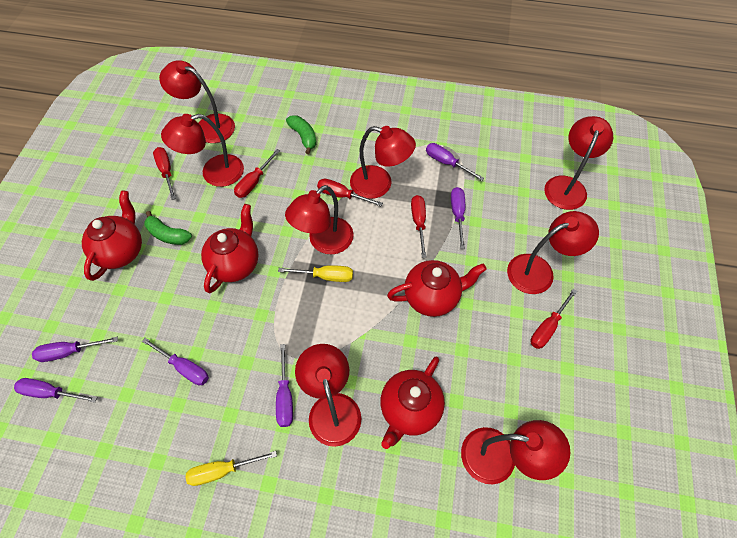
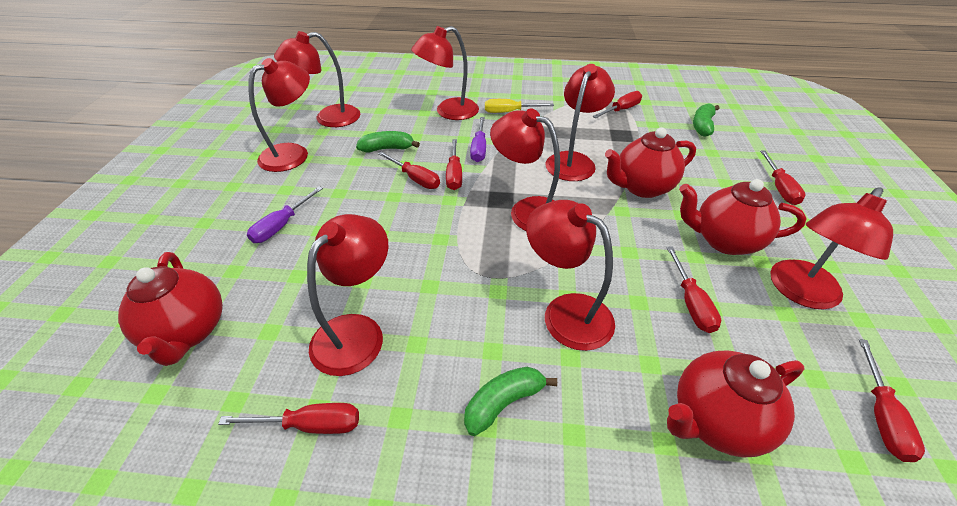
green banana: 2 -> 3
purple screwdriver: 6 -> 2
red screwdriver: 5 -> 7
yellow screwdriver: 2 -> 1

